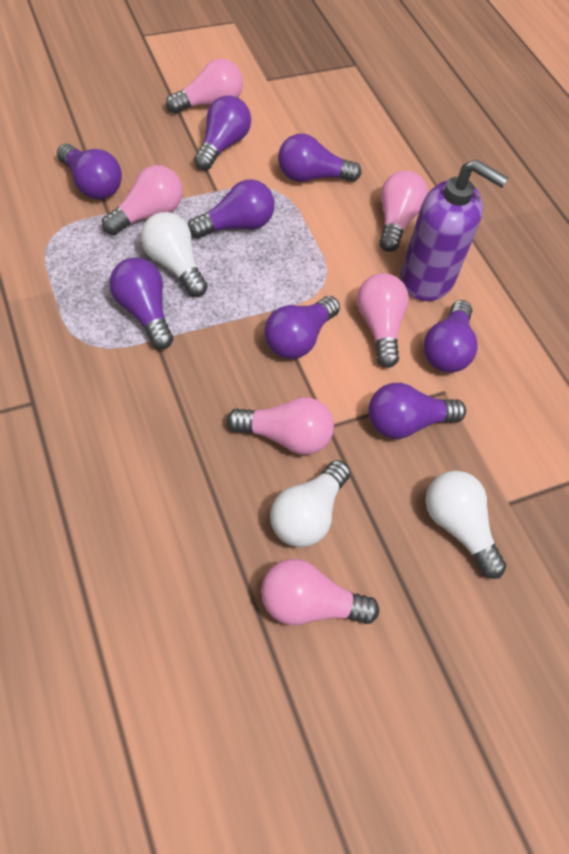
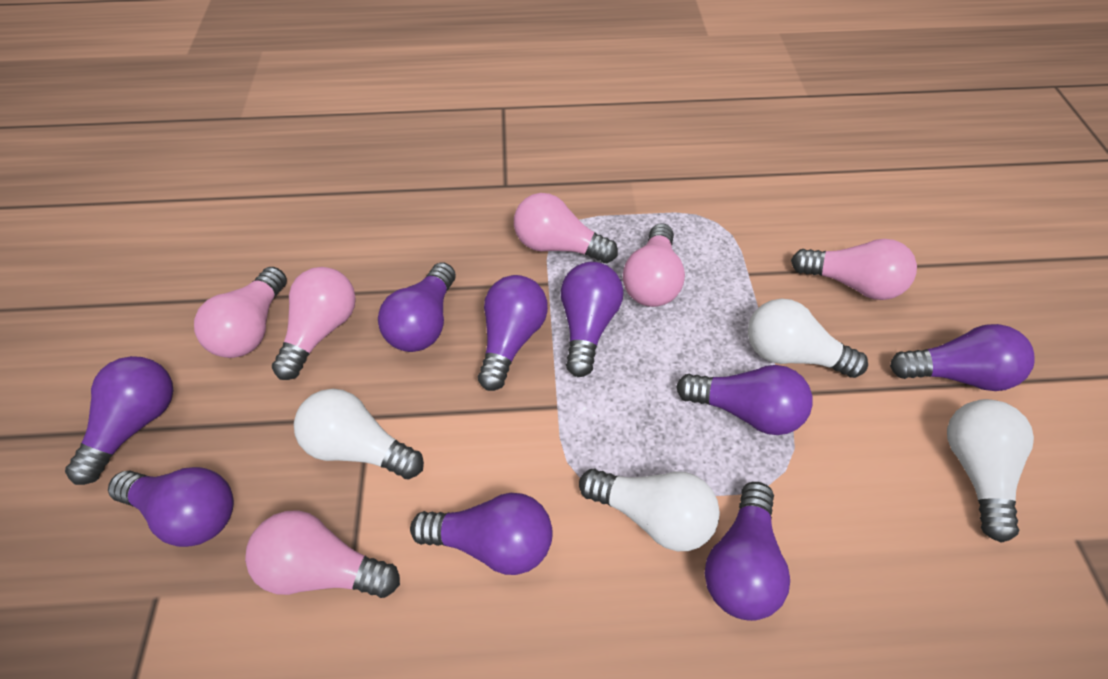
purple light bulb: 8 -> 9
purple soap dispenser: 1 -> 0
white light bulb: 3 -> 4

